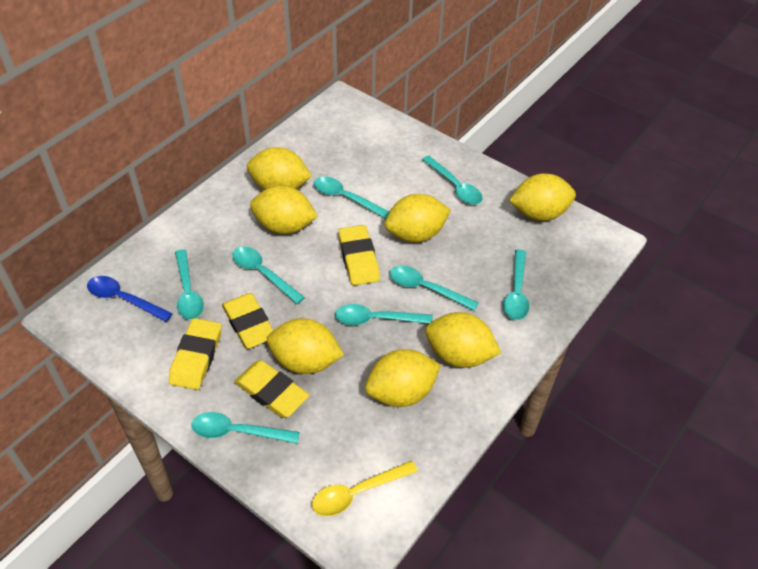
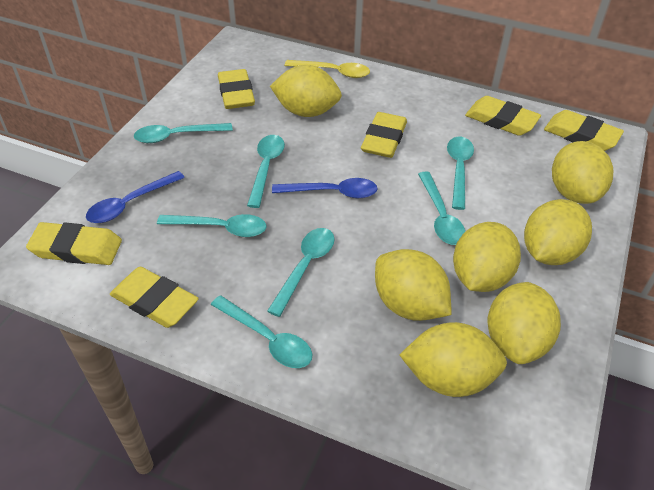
blue spoon: 1 -> 2
turquoise spoon: 8 -> 7
yellow eraser: 4 -> 6

